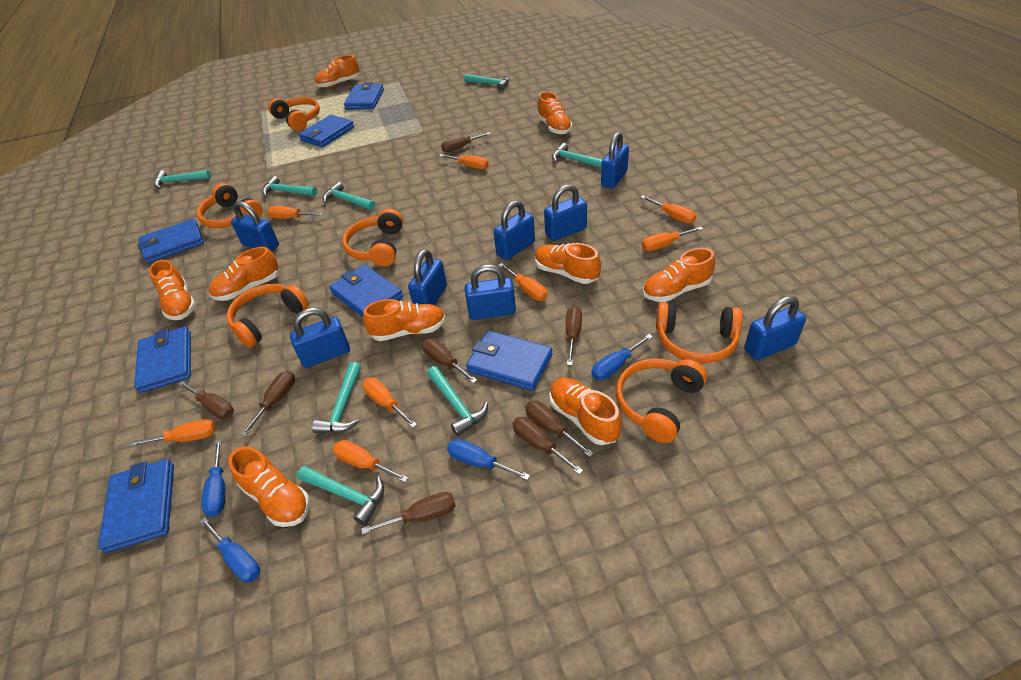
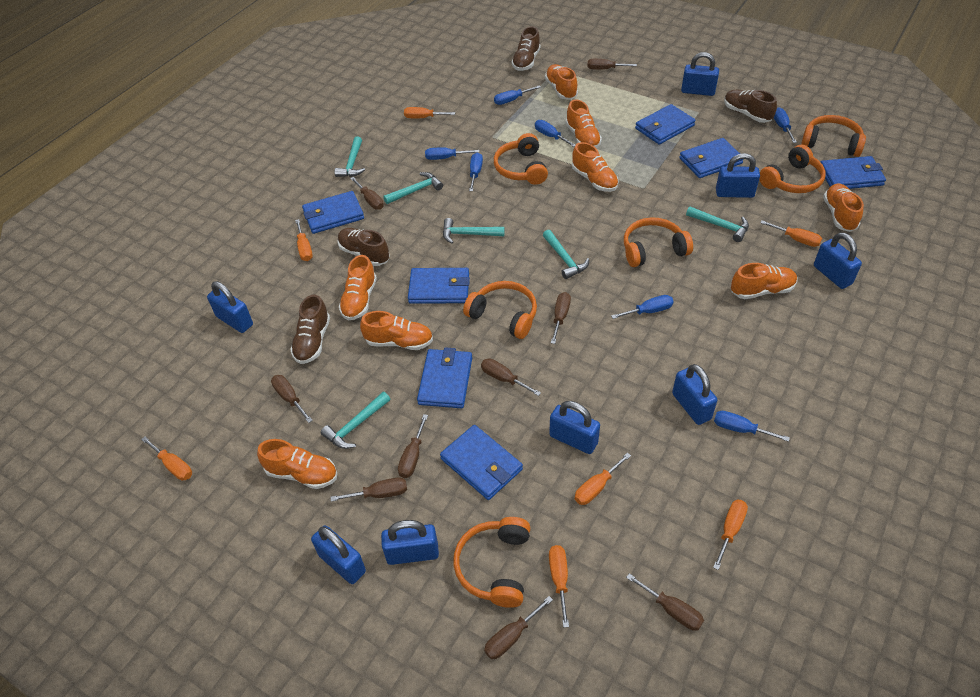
blue screwdriver: 4 -> 7
brown screwdriver: 8 -> 9
brown shoe: 0 -> 4
orange screwdriver: 8 -> 7
orange shoe: 9 -> 8
turquoise hammer: 8 -> 6

